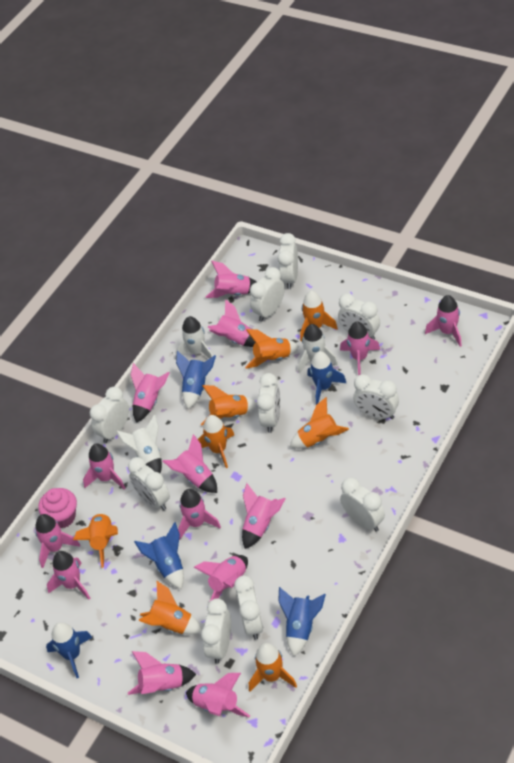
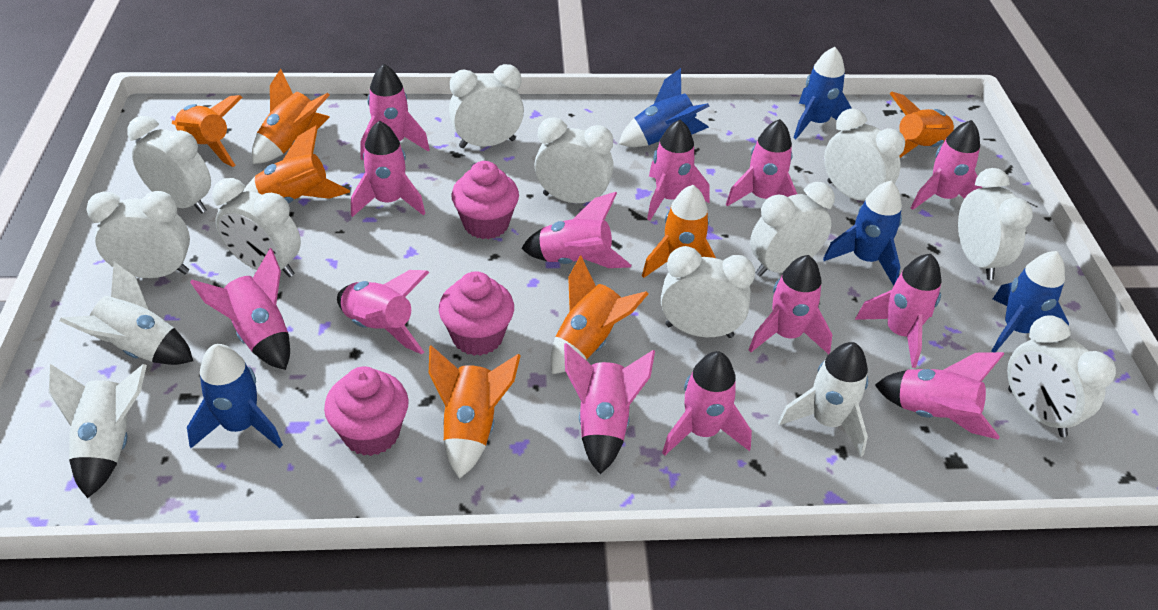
orange rocket: 8 -> 7
pink cupcake: 1 -> 3
pink rocket: 14 -> 13

